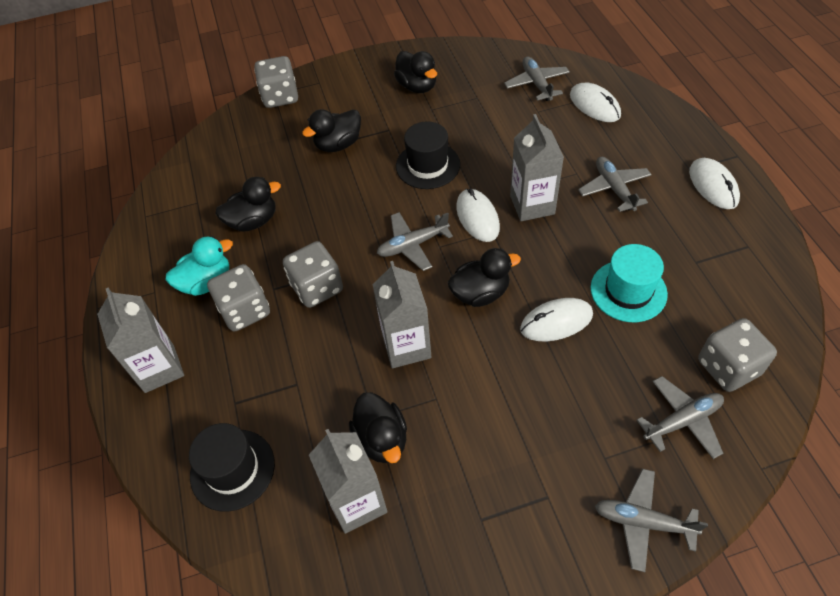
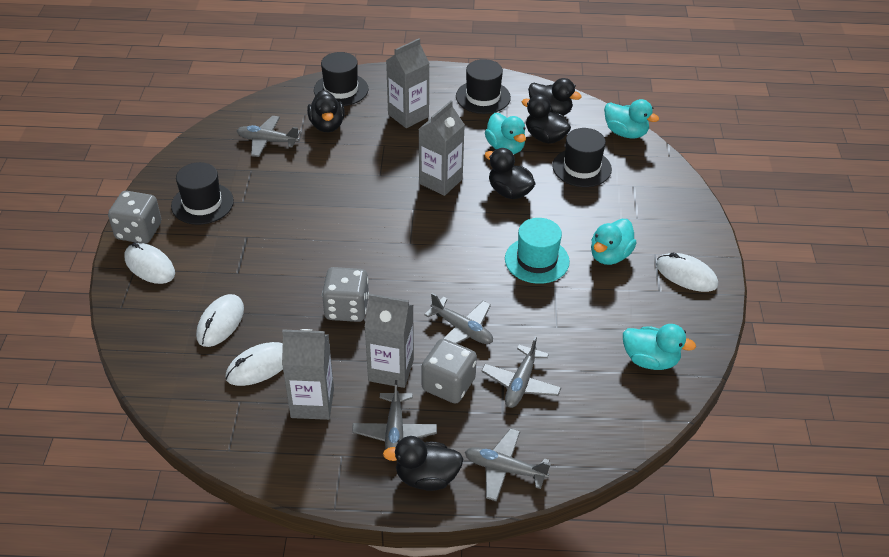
black hat: 2 -> 4
grey dice: 4 -> 3
turquoise duck: 1 -> 4

